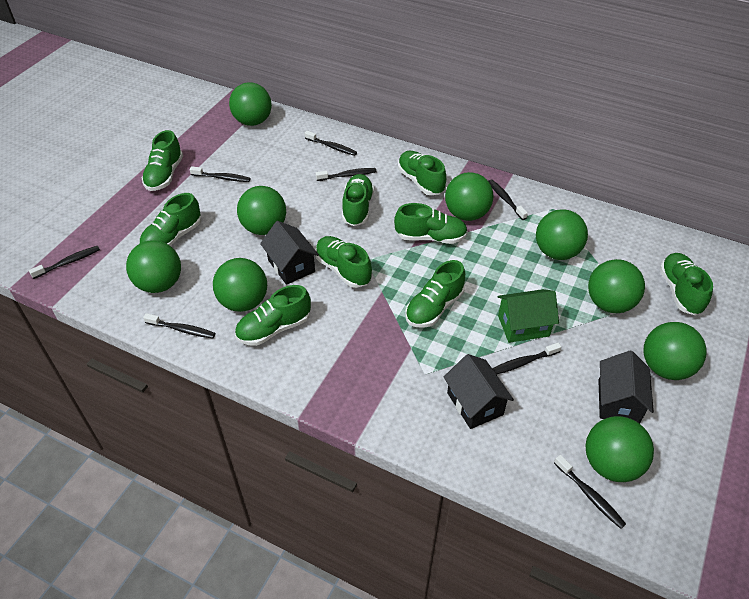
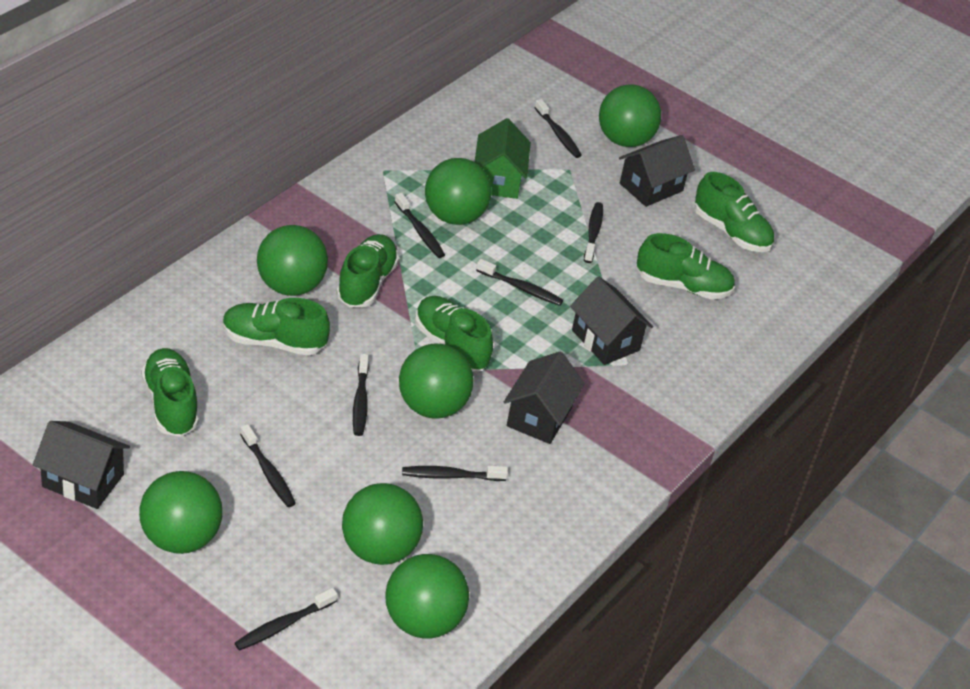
black house: 3 -> 4
green ball: 9 -> 7
green shoe: 9 -> 6

